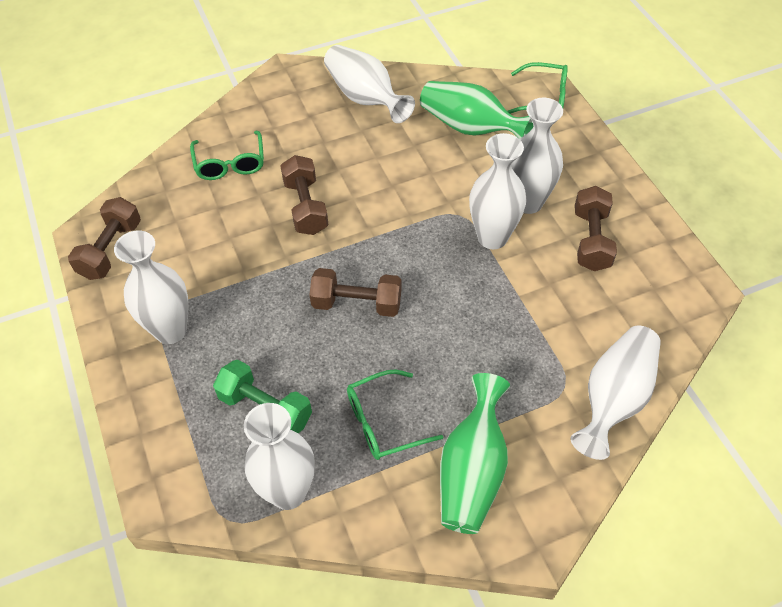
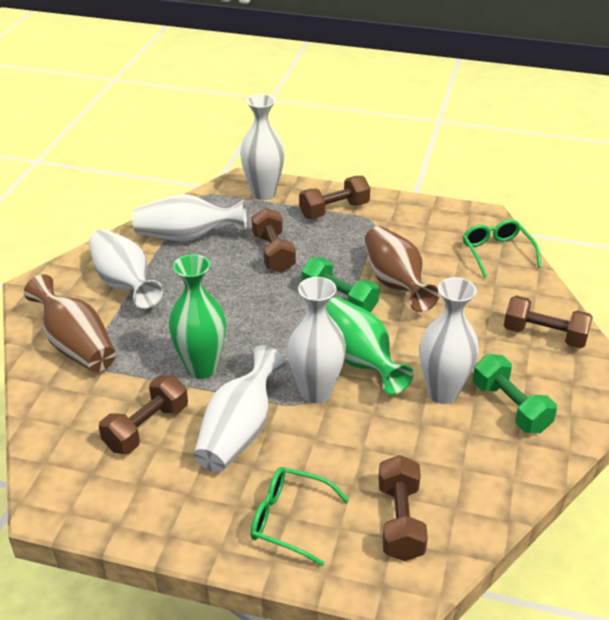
brown dumbbell: 4 -> 5
brown vase: 0 -> 2
green dumbbell: 1 -> 2
green glasses: 3 -> 2

